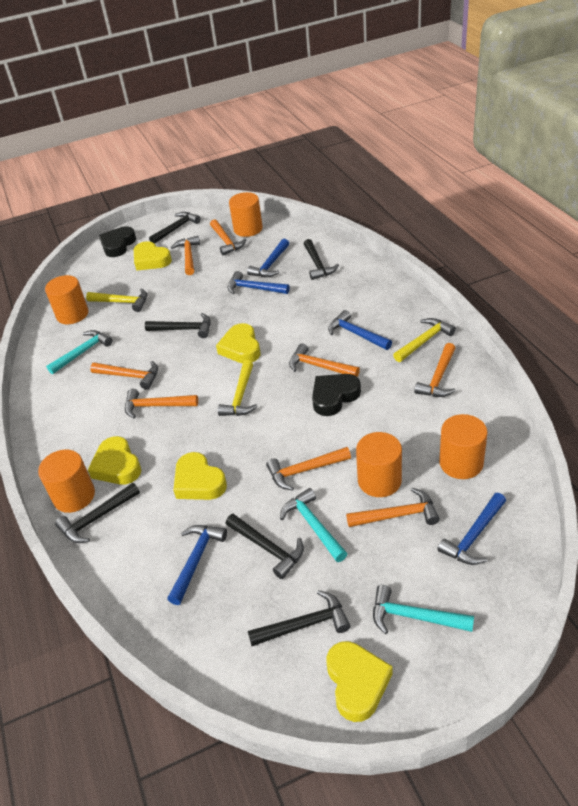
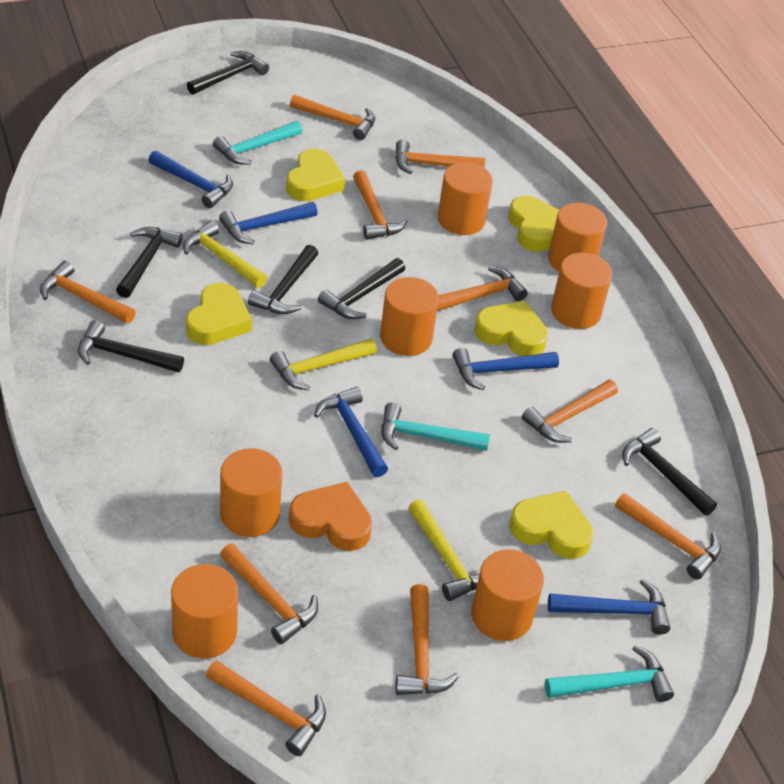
black heart: 2 -> 0
orange cylinder: 5 -> 7
orange hammer: 8 -> 10
orange heart: 0 -> 1

